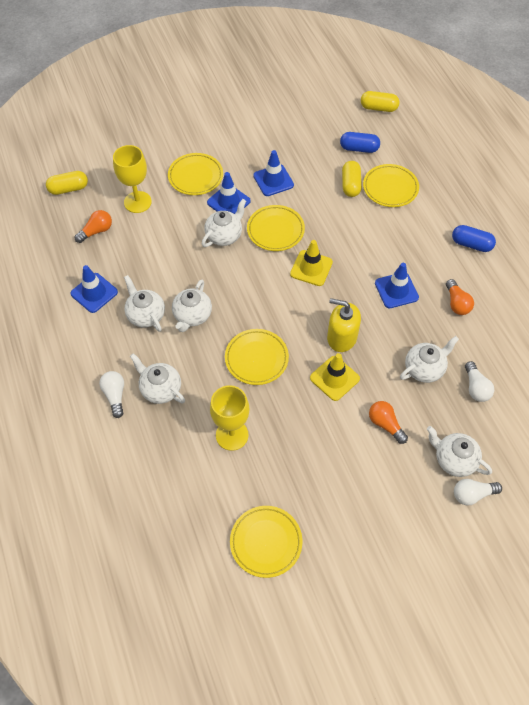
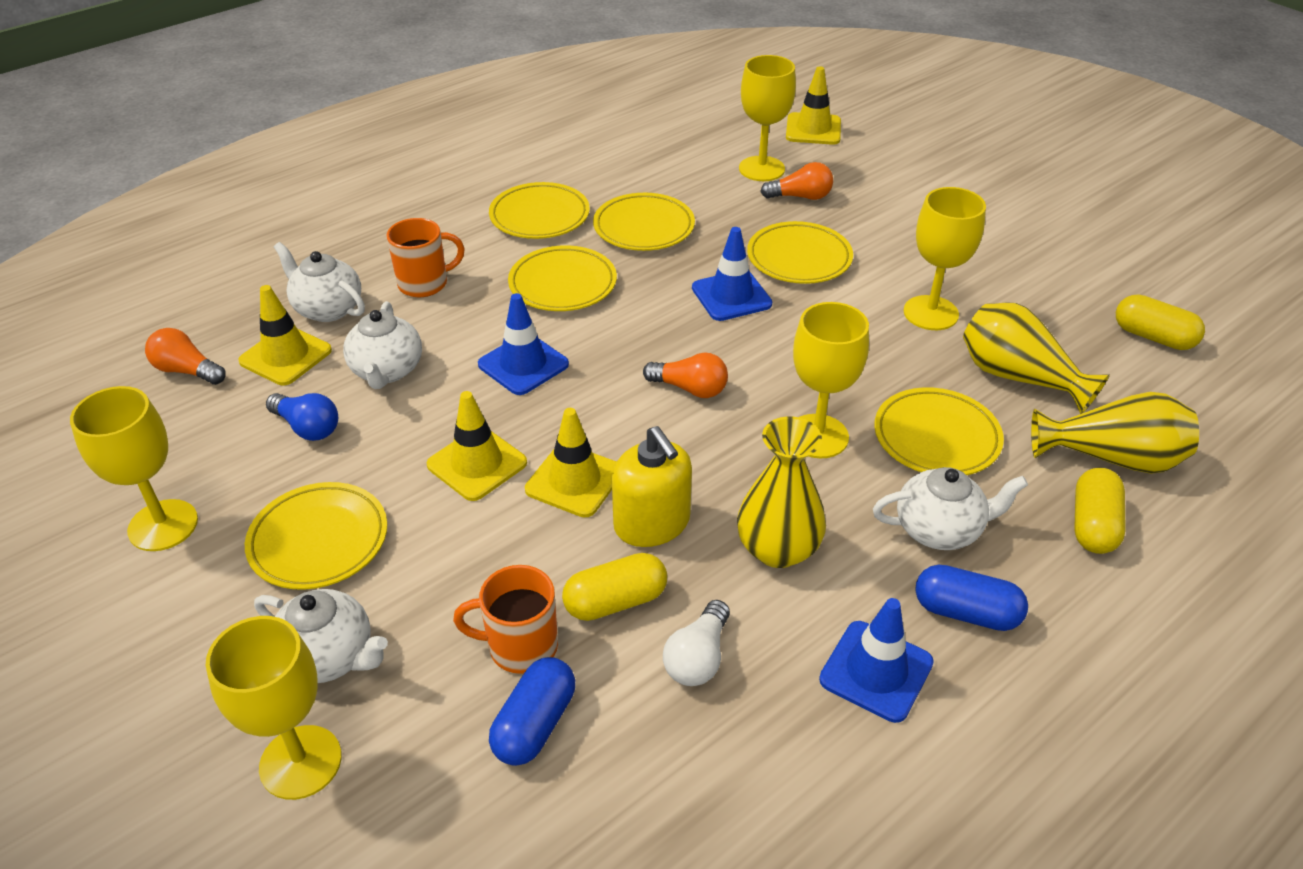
blue light bulb: 0 -> 1
blue traffic cone: 4 -> 3
orange mug: 0 -> 2
white light bulb: 3 -> 1
white teapot: 6 -> 4
yellow goblet: 2 -> 5
yellow plate: 5 -> 6
yellow traffic cone: 2 -> 4
yellow vase: 0 -> 3

